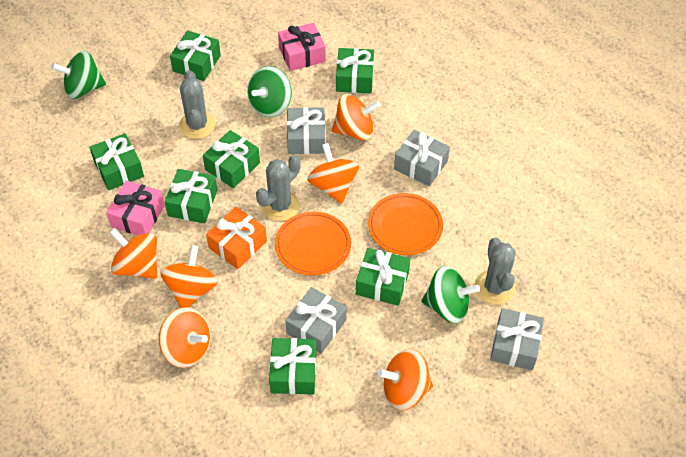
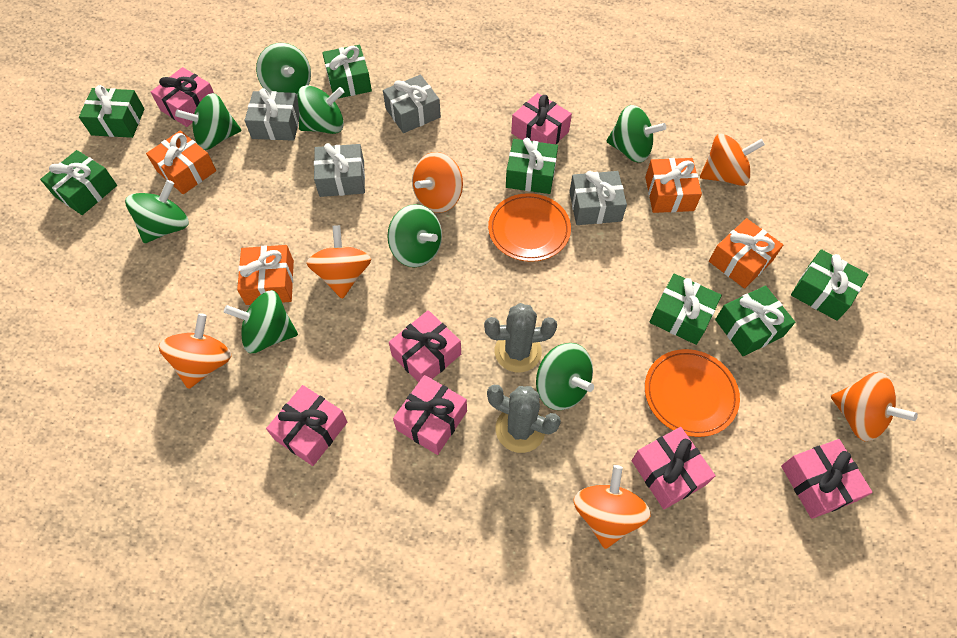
green spinning top: 3 -> 8
grey cactus: 3 -> 2
orange gift: 1 -> 4
pink gift: 2 -> 7

